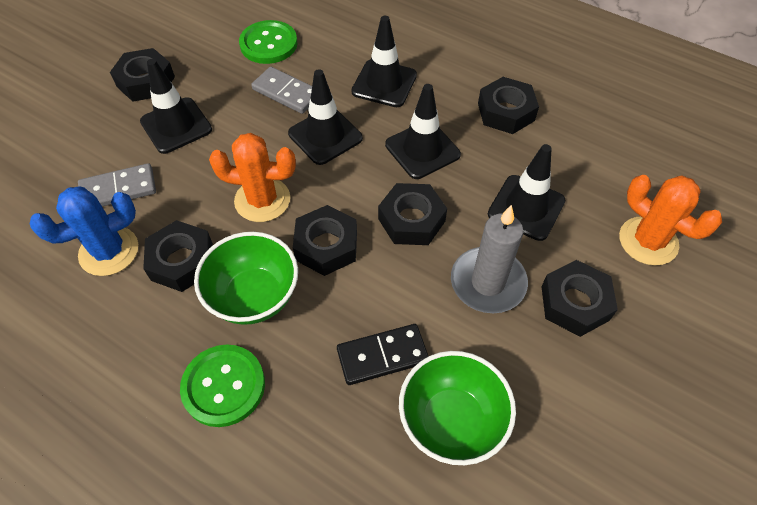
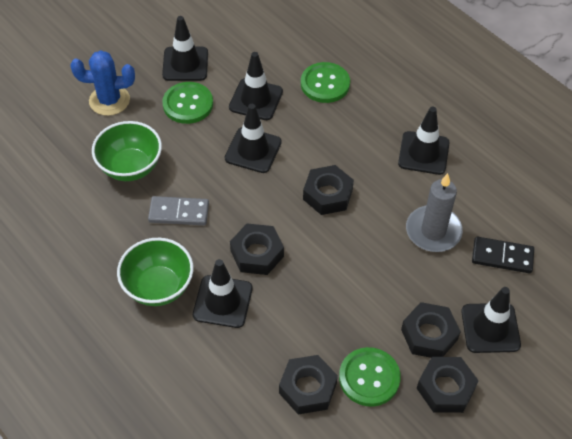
black nut: 6 -> 5
black traffic cone: 5 -> 6
green button: 2 -> 3
grey domino: 2 -> 1
orange cactus: 2 -> 0

